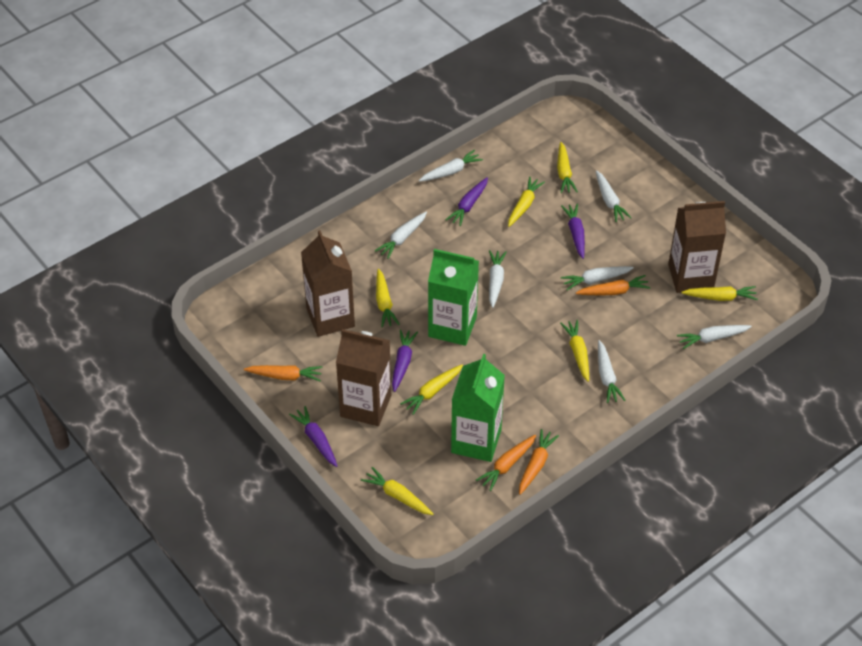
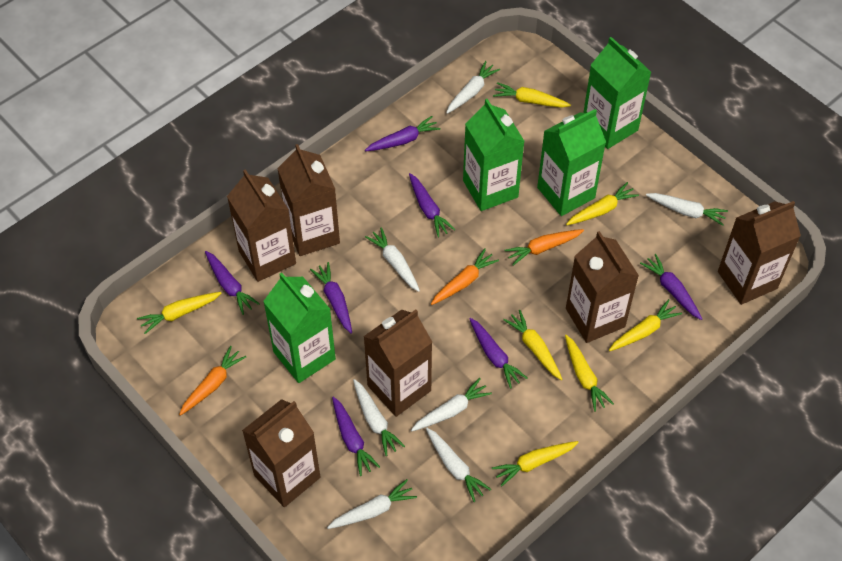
brown carton: 3 -> 6
green carton: 2 -> 4
orange carrot: 4 -> 3
purple carrot: 4 -> 7

